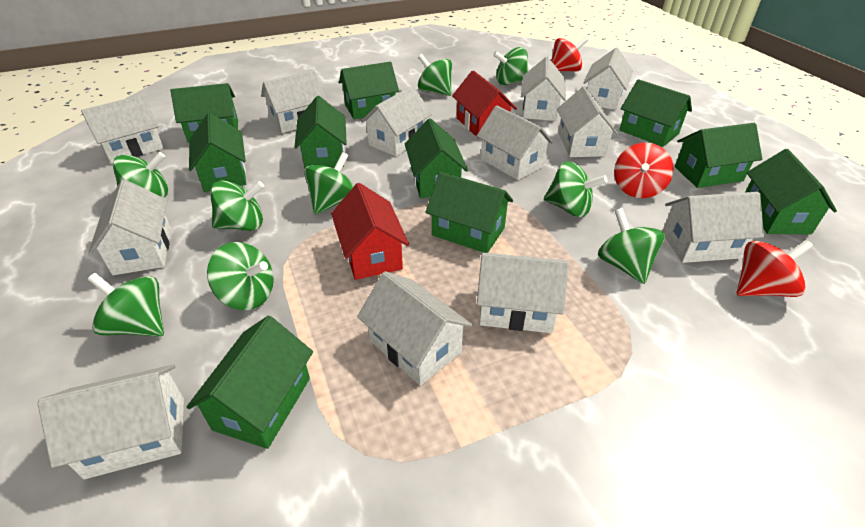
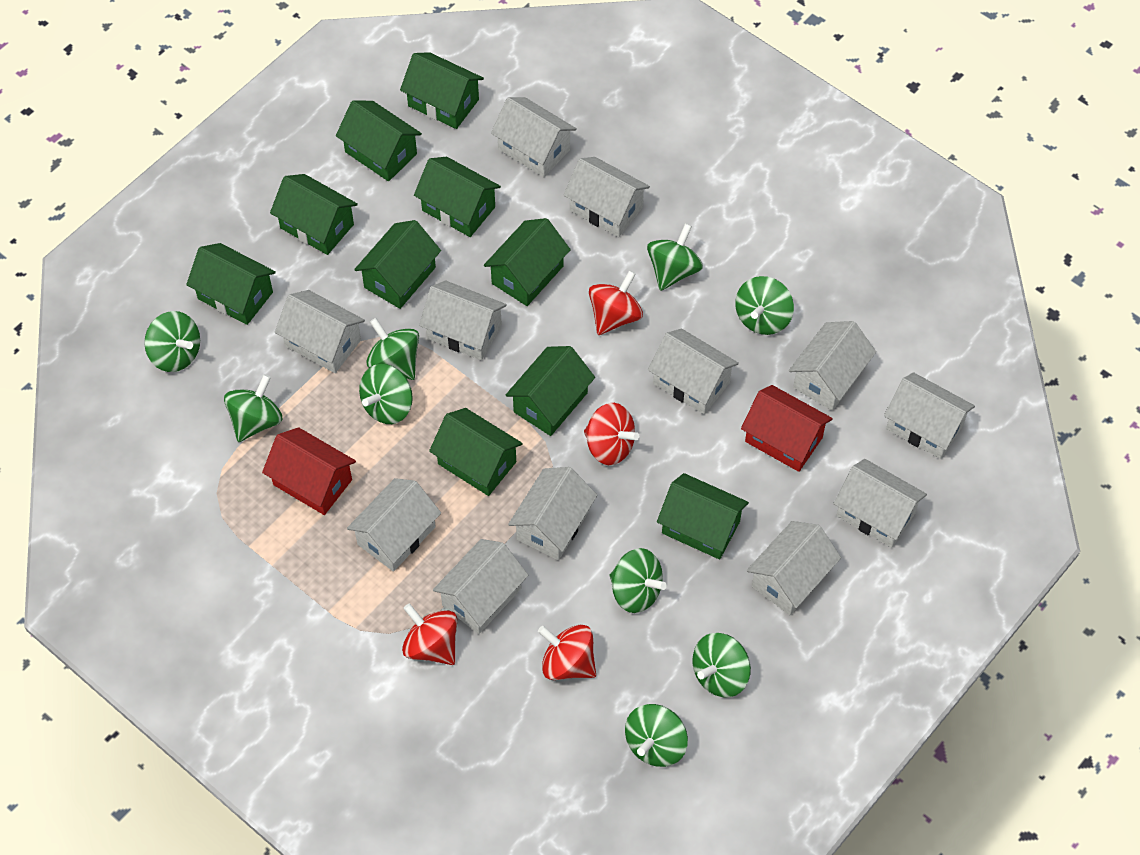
red spinning top: 3 -> 4

